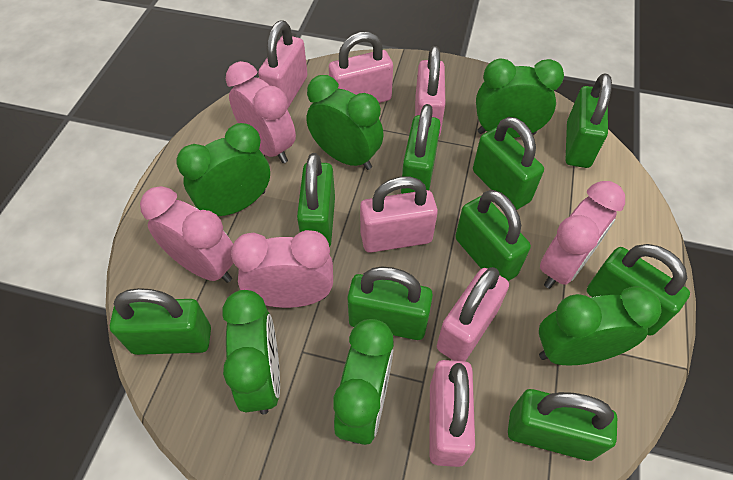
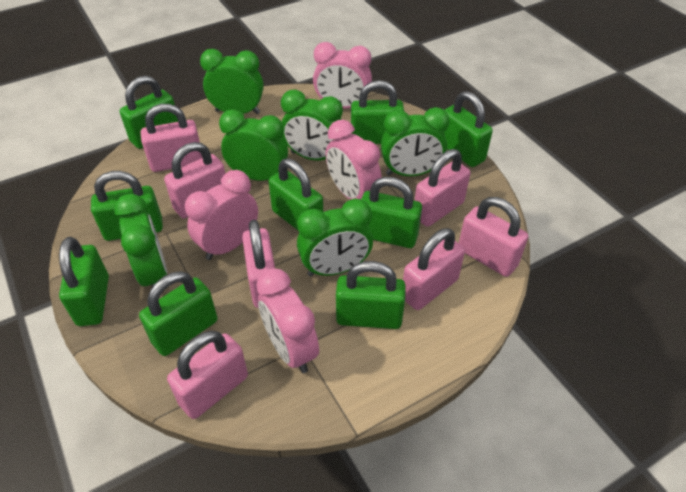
pink padlock: 6 -> 7

